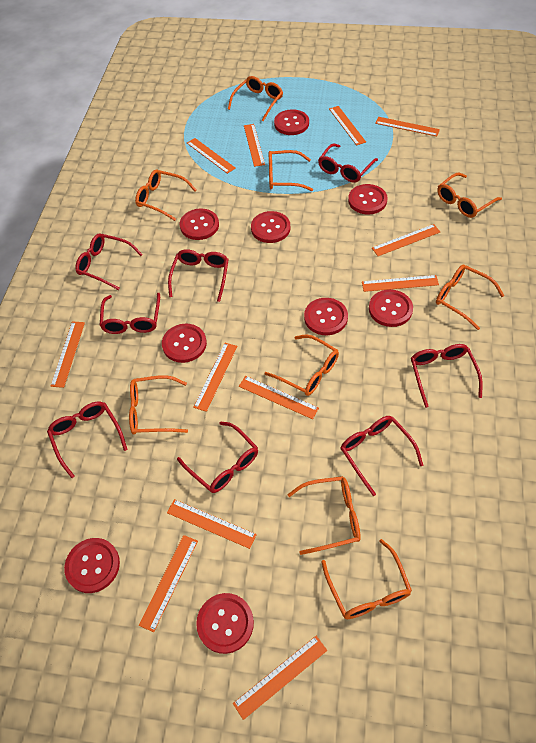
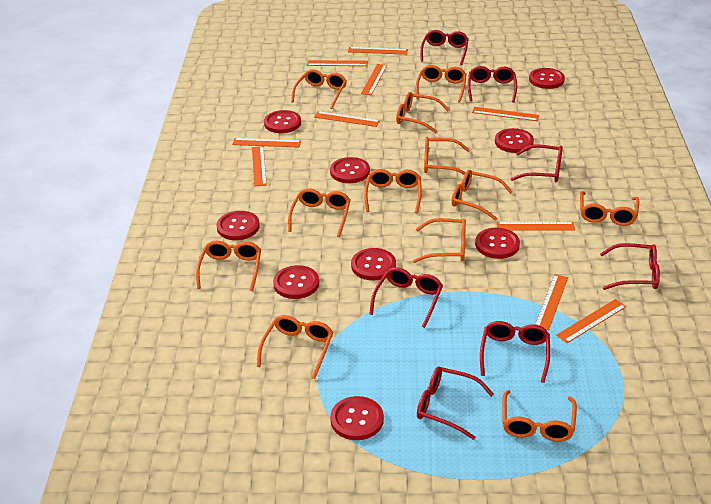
orange glasses: 9 -> 12
orange ruler: 12 -> 10
red glasses: 8 -> 7

